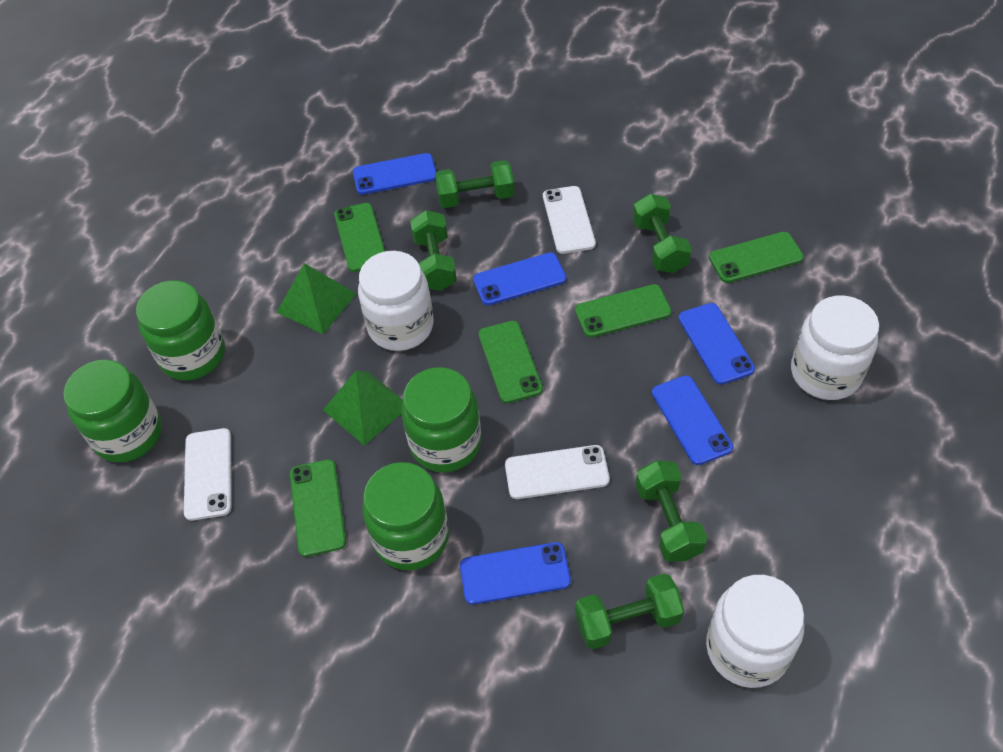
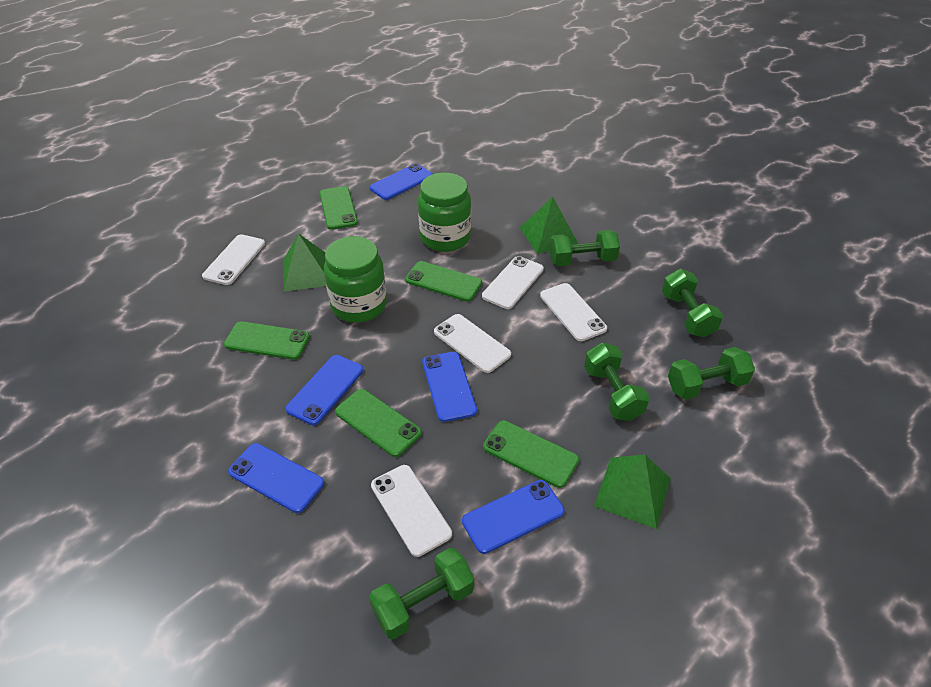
green jar: 4 -> 2
green pyramid: 2 -> 3
white jar: 3 -> 0
white phone: 3 -> 5

